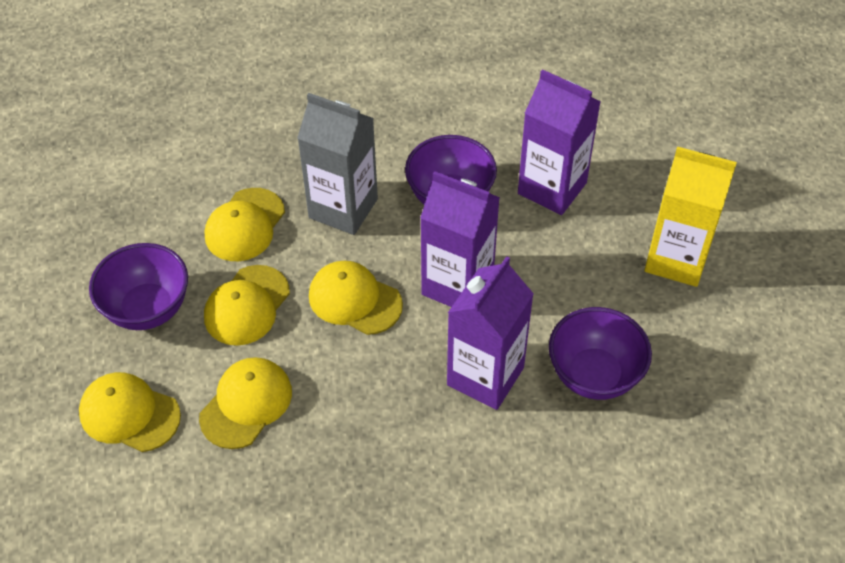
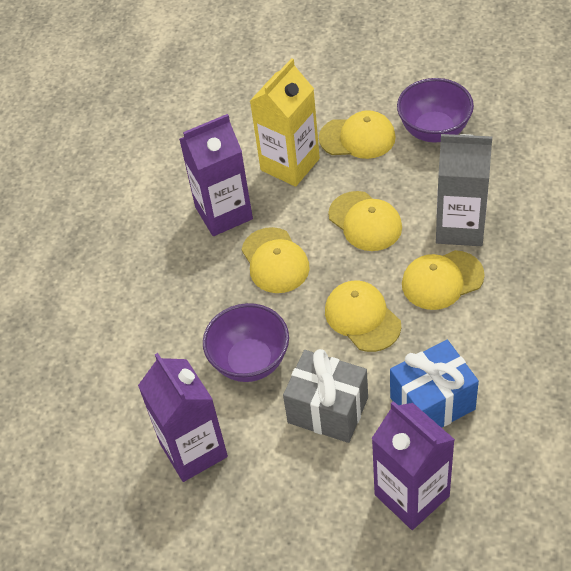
blue gift: 0 -> 1
grey gift: 0 -> 1
purple bowl: 3 -> 2

